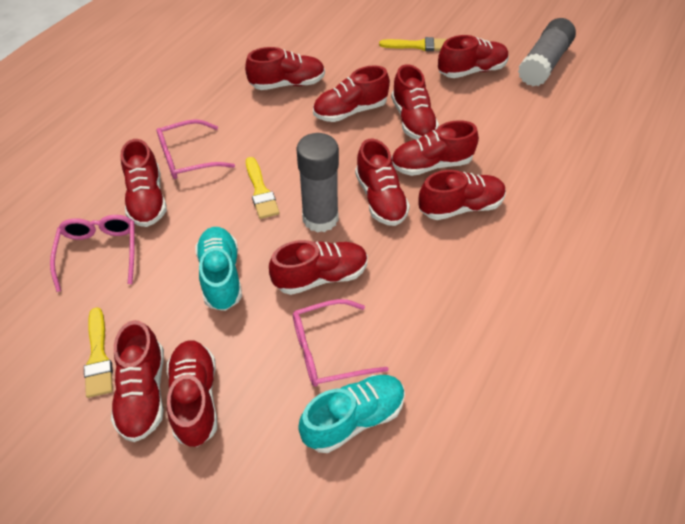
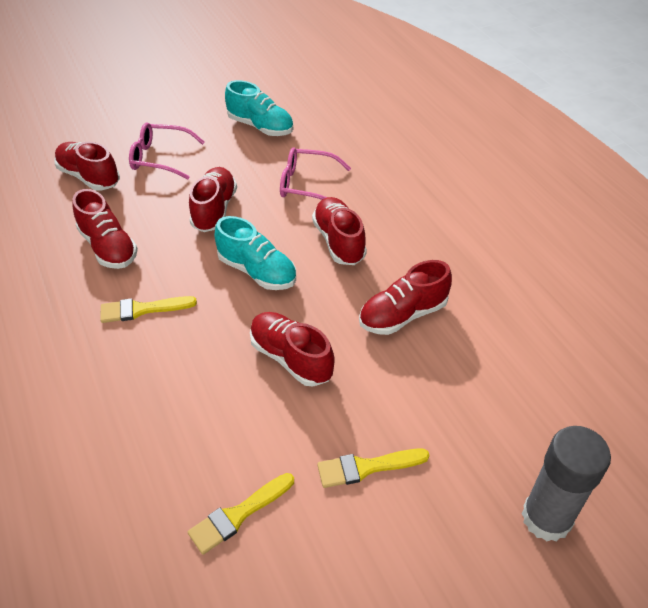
grey glue stick: 2 -> 1
pink glasses: 3 -> 2
red shoe: 11 -> 6

